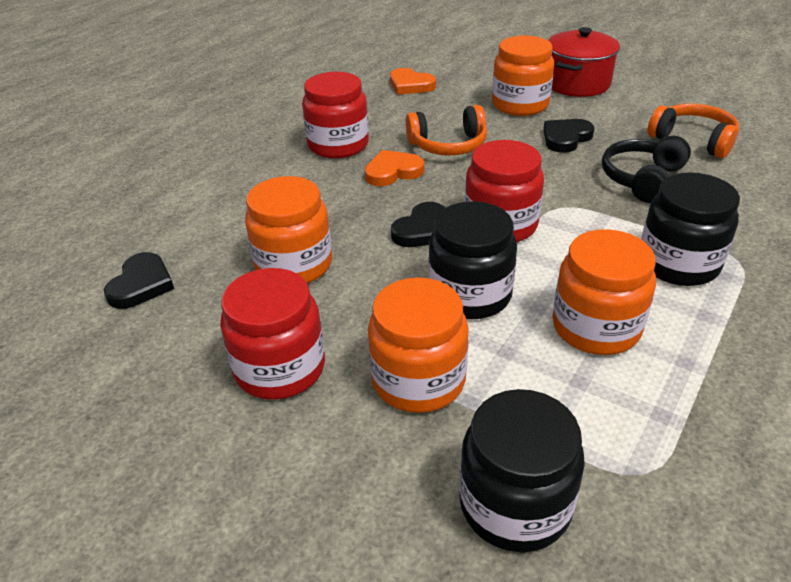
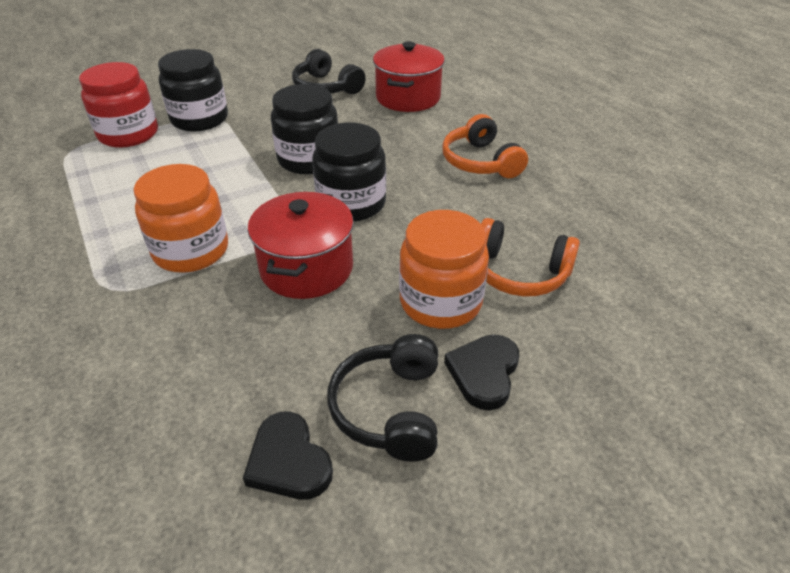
black headphones: 1 -> 2
black heart: 3 -> 2
orange heart: 2 -> 0
orange jar: 4 -> 2
red jar: 3 -> 1
red pot: 1 -> 2

